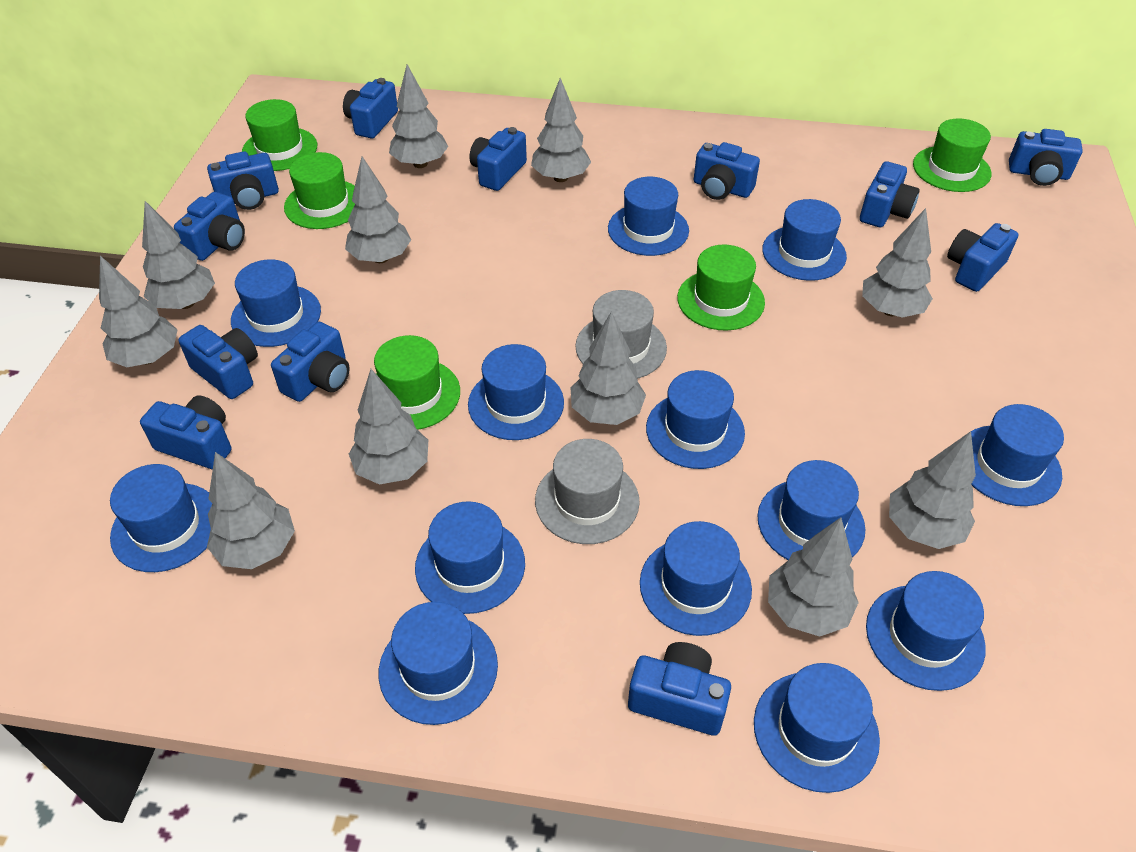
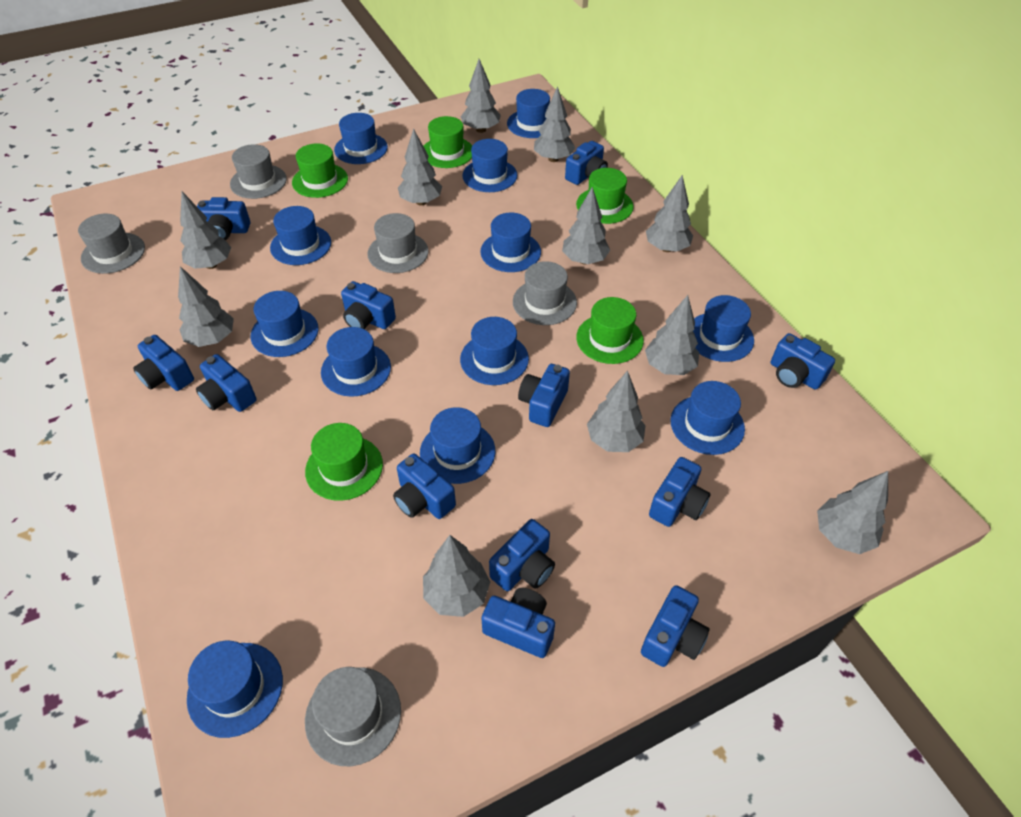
blue hat: 13 -> 12
grey hat: 2 -> 5

